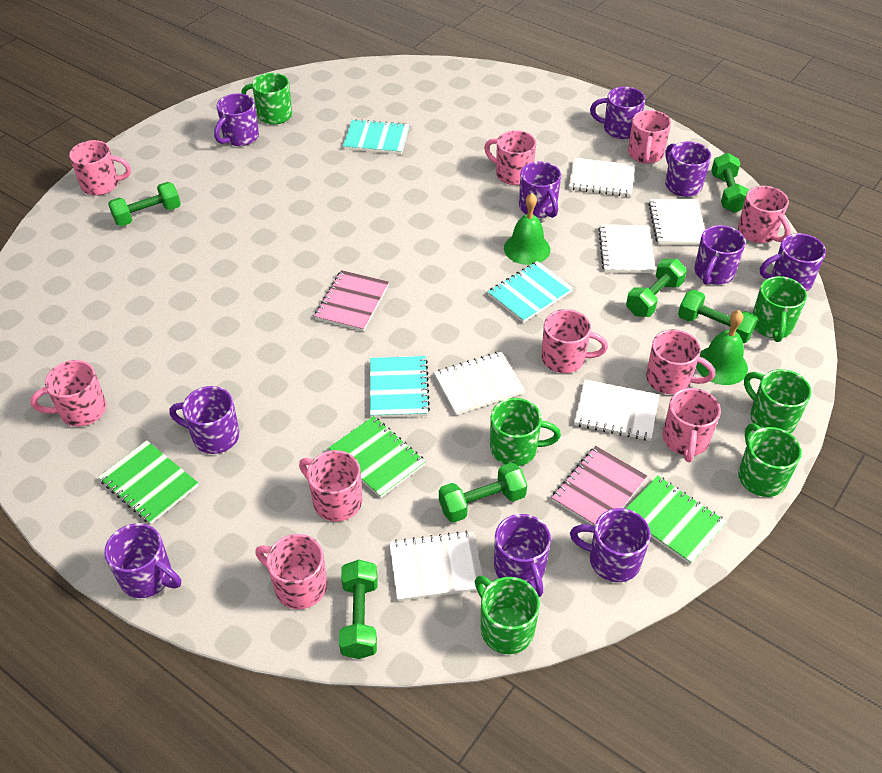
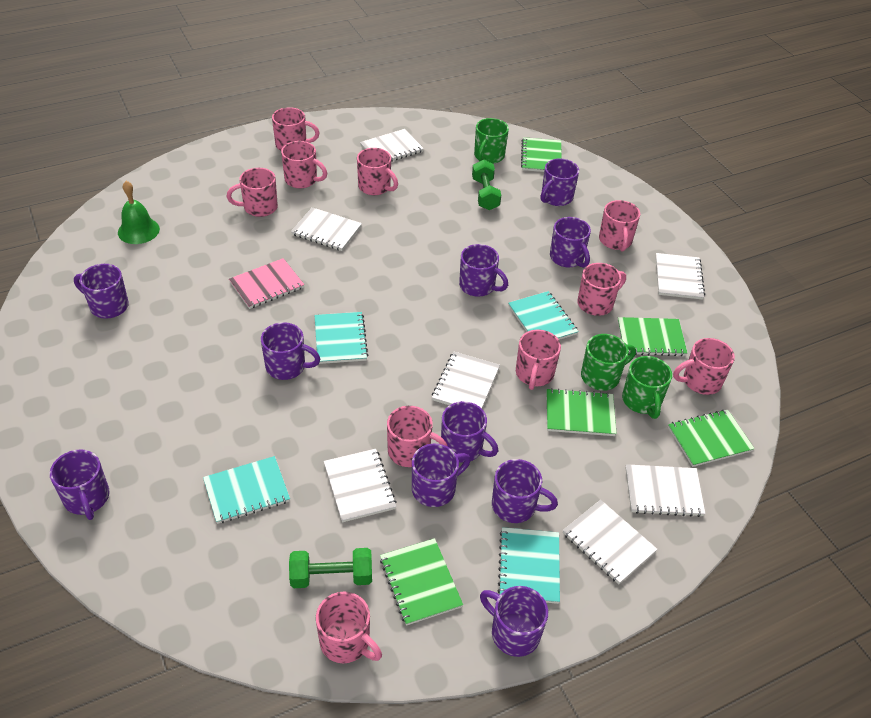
green bell: 2 -> 1
green dumbbell: 6 -> 2
green mug: 6 -> 3
green notebook: 3 -> 5
pink notebook: 2 -> 1
turquoise notebook: 3 -> 4
white notebook: 6 -> 7

